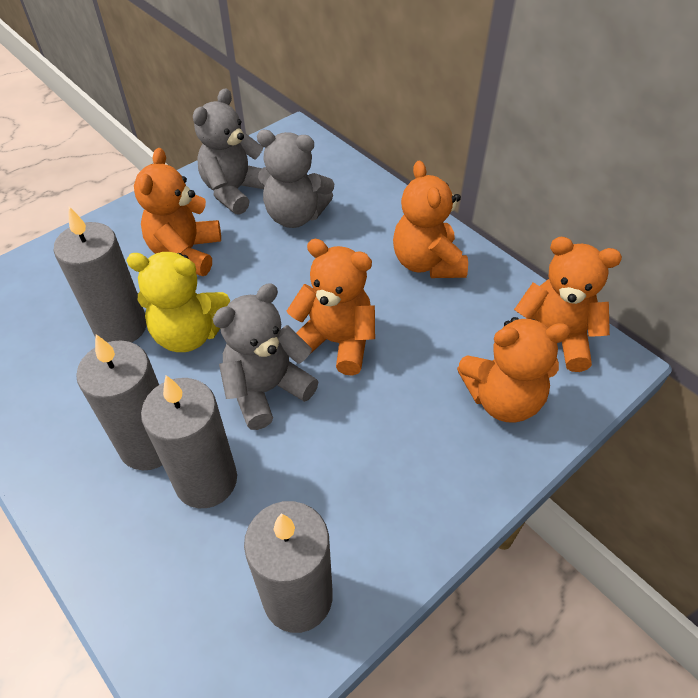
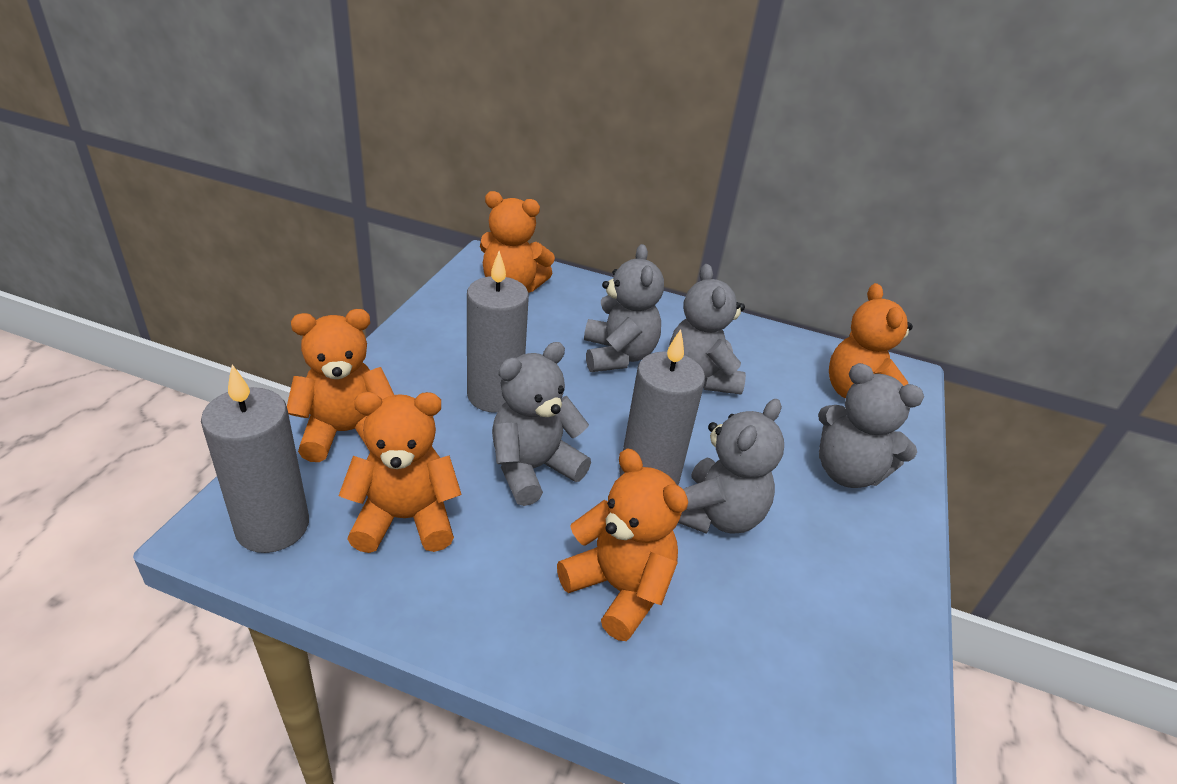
grey candle: 4 -> 3
grey teddy bear: 3 -> 5
yellow teddy bear: 1 -> 0

